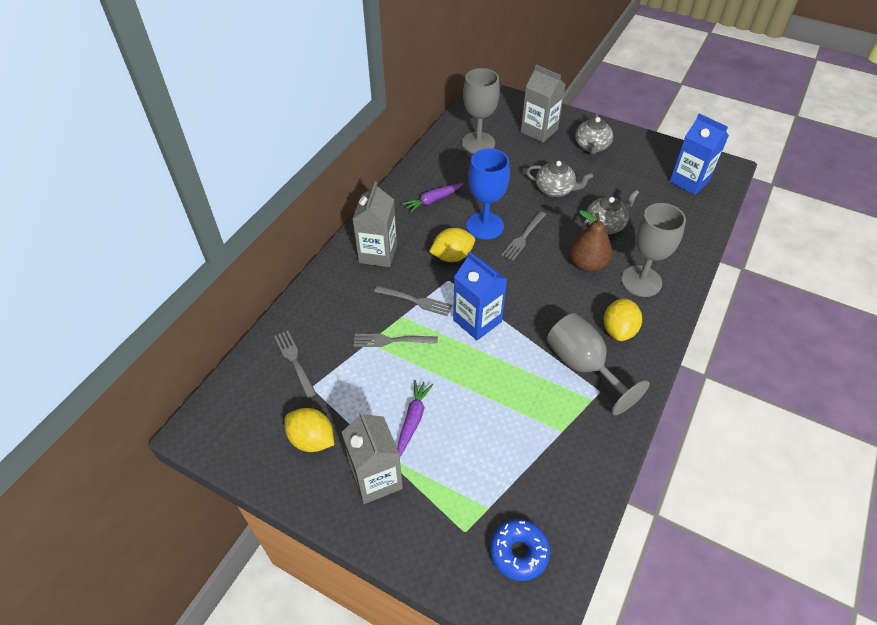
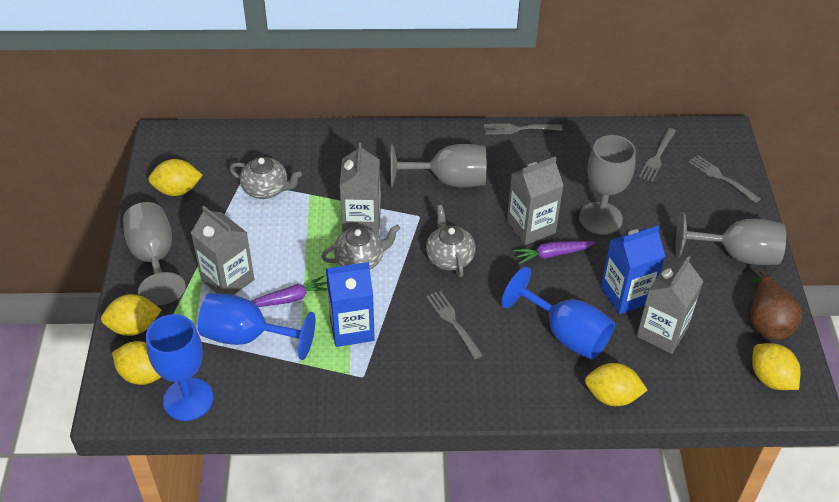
blue donut: 1 -> 0
blue goblet: 1 -> 3
grey carton: 3 -> 4
grey goblet: 3 -> 4
yellow lemon: 3 -> 5

